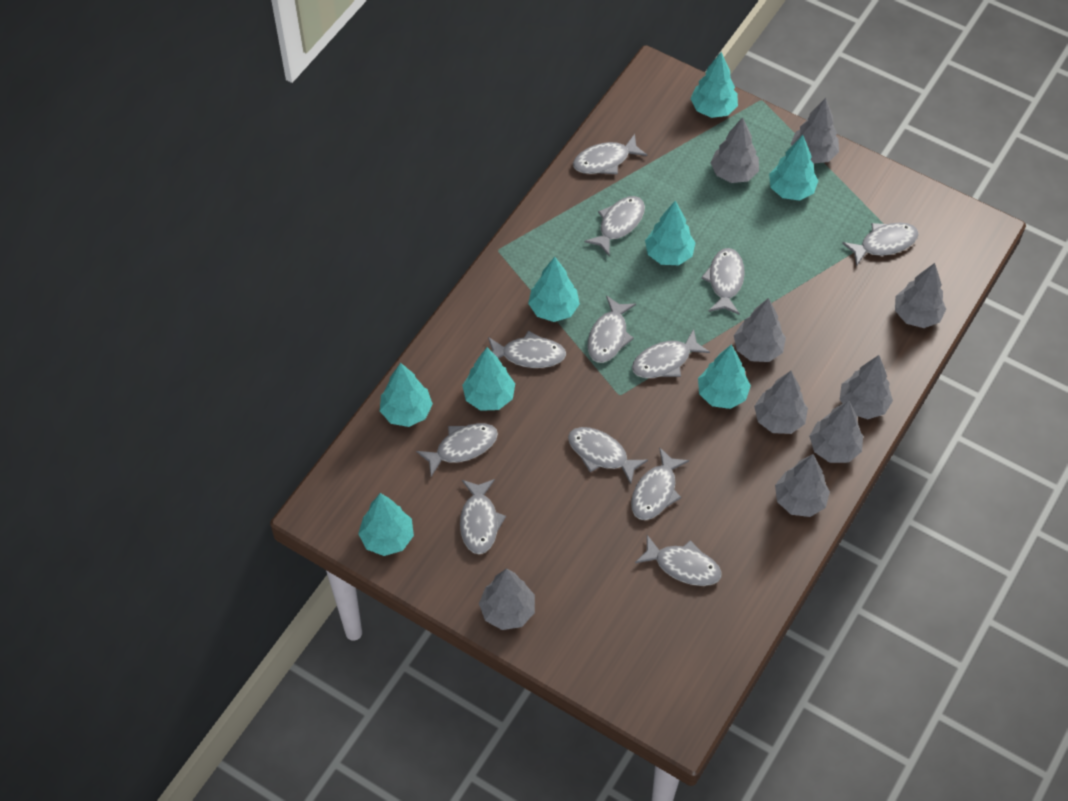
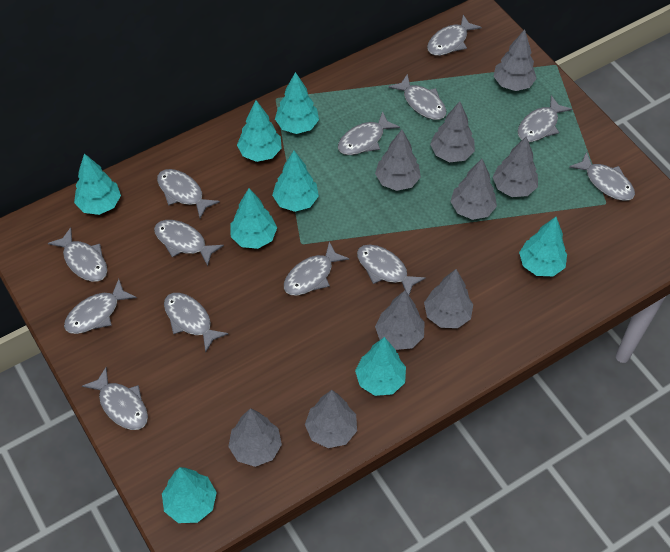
grey fish: 12 -> 13

